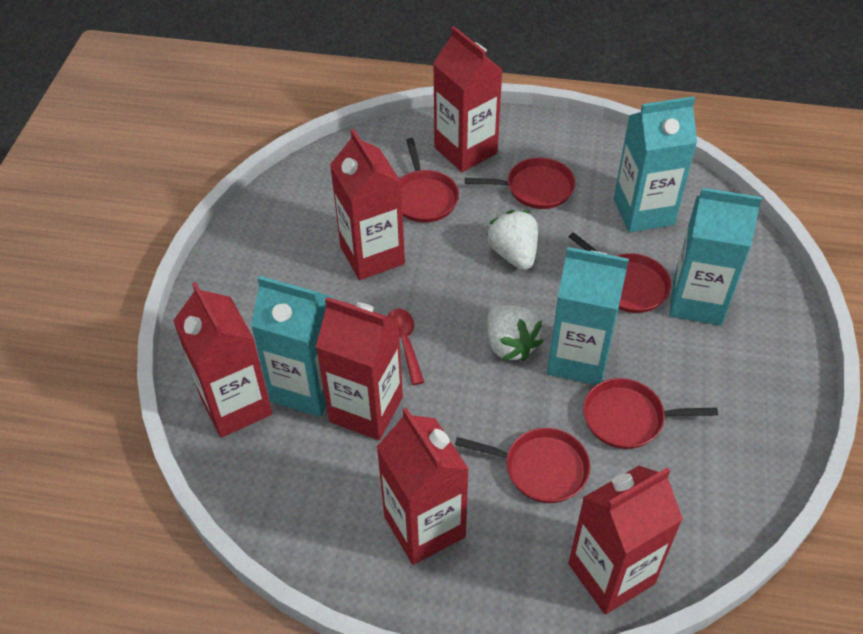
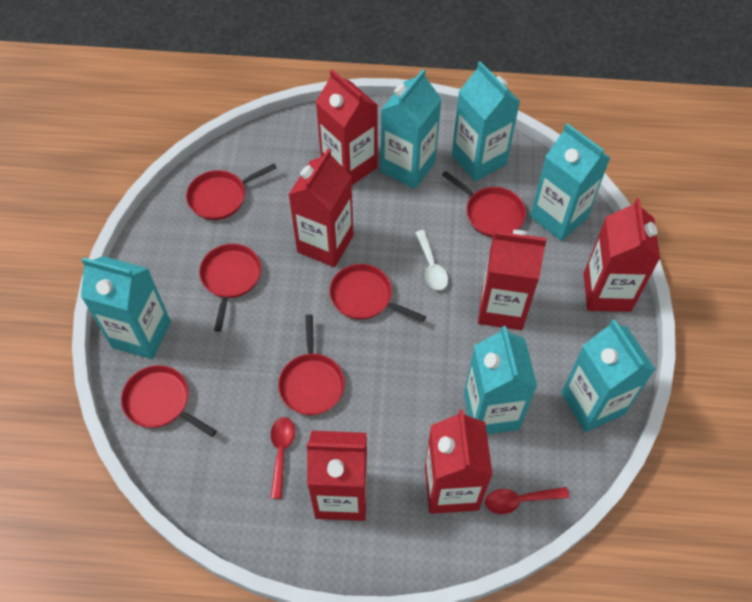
red pan: 5 -> 6
red spoon: 1 -> 2
turquoise carton: 4 -> 6
white spoon: 0 -> 1
white strawberry: 2 -> 0

